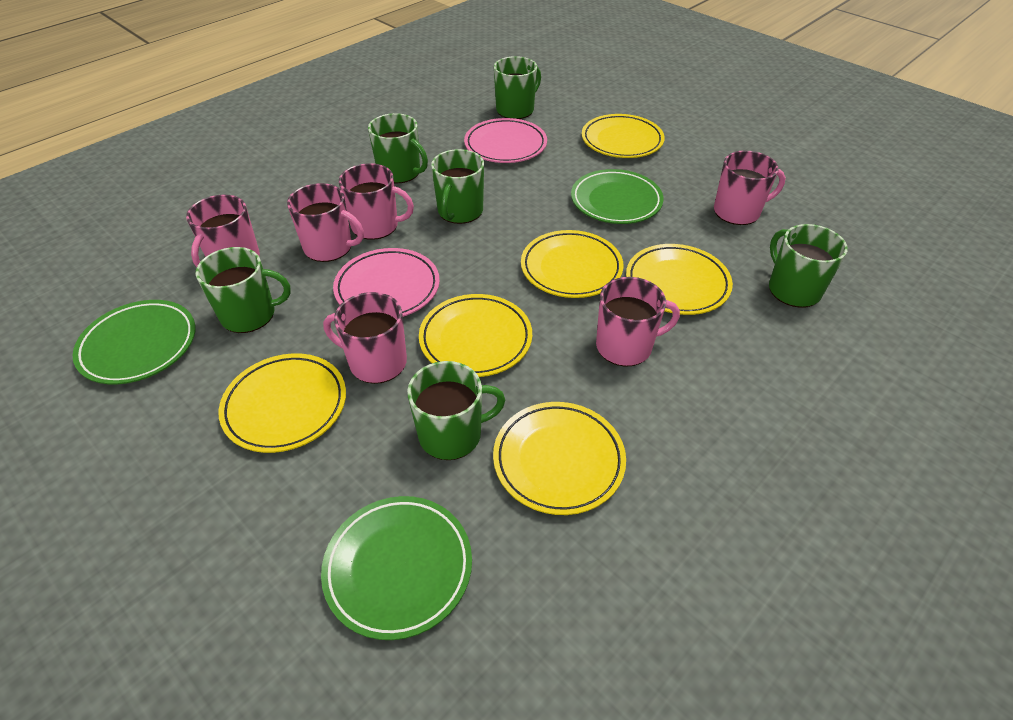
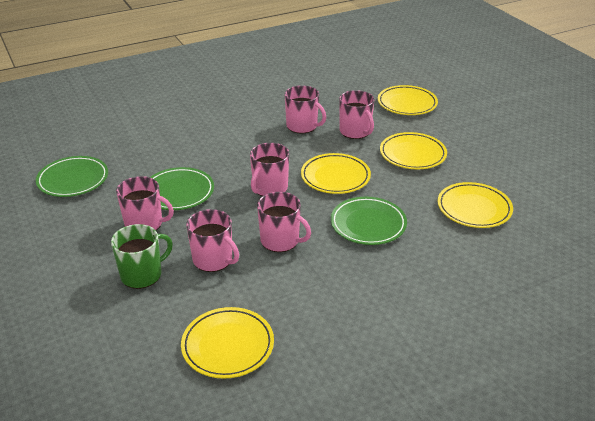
green mug: 6 -> 1
pink plate: 2 -> 0
yellow plate: 6 -> 5

